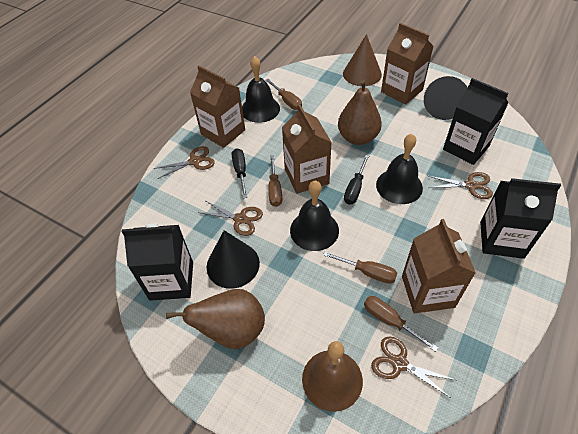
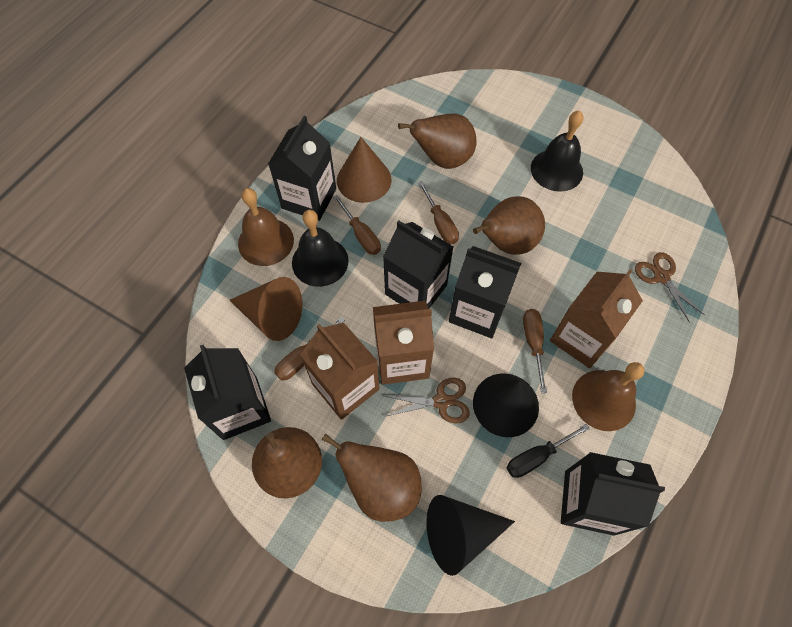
black bell: 3 -> 2
black carton: 3 -> 5
black screwdriver: 2 -> 1
brown bell: 1 -> 2
brown carton: 4 -> 3
brown cone: 1 -> 2
brown pear: 2 -> 4
brown scissors: 4 -> 2

